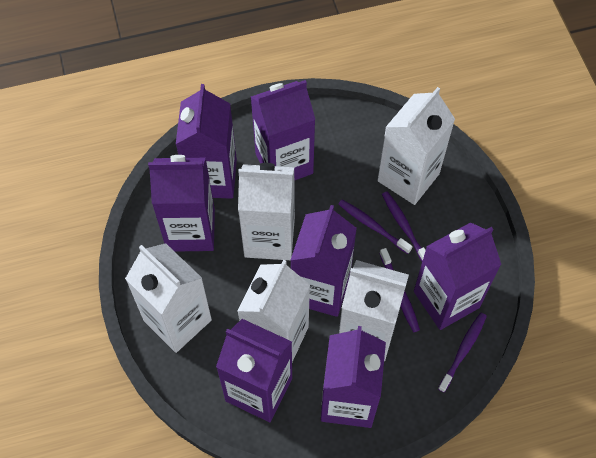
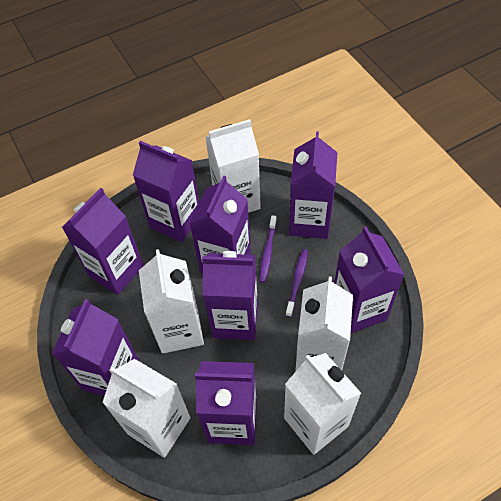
purple carton: 7 -> 8
purple toothbrush: 4 -> 2

